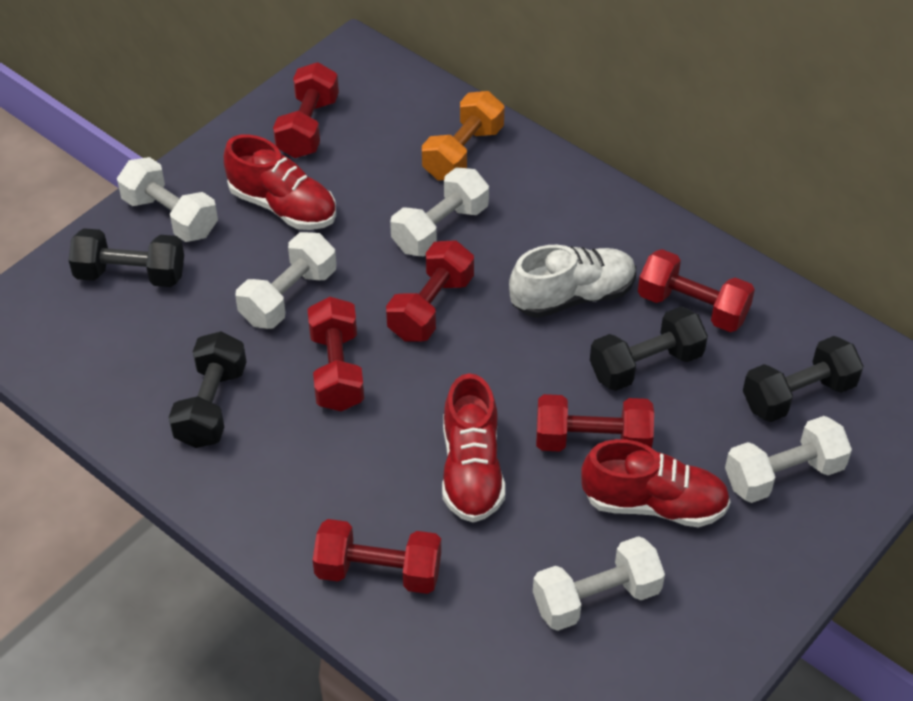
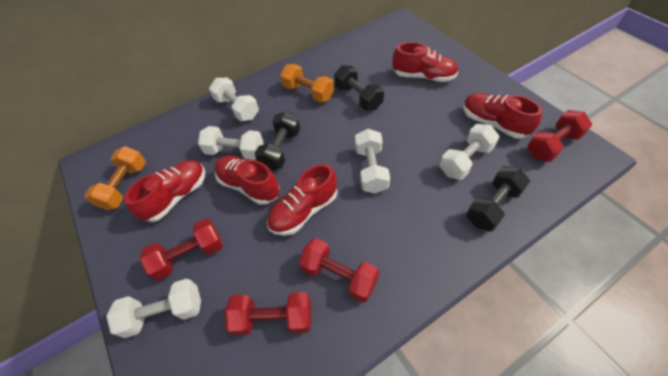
black dumbbell: 4 -> 3
orange dumbbell: 1 -> 2
red dumbbell: 6 -> 4
red shoe: 3 -> 5
white shoe: 1 -> 0

